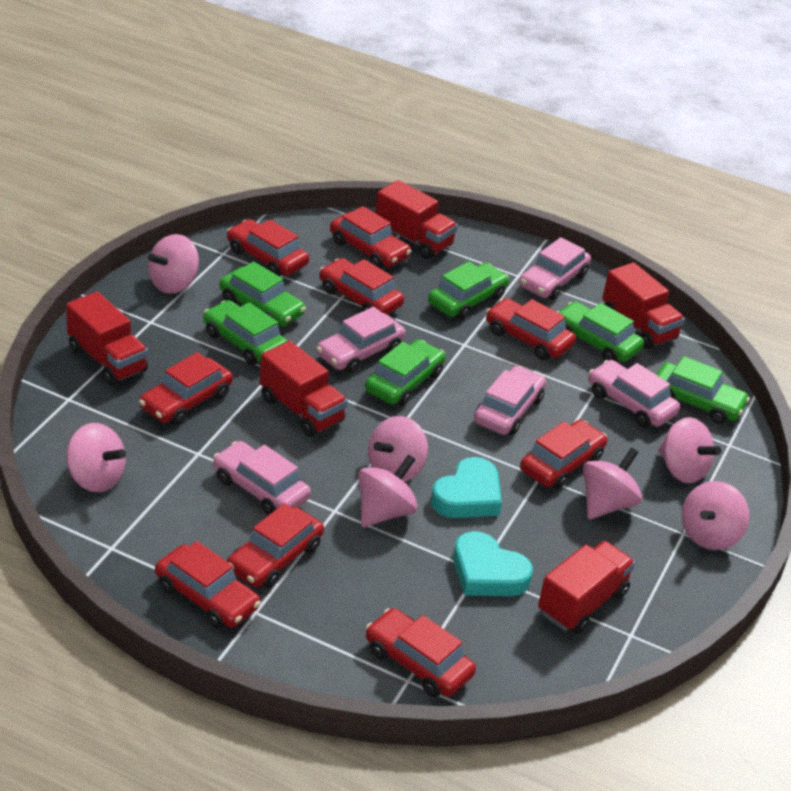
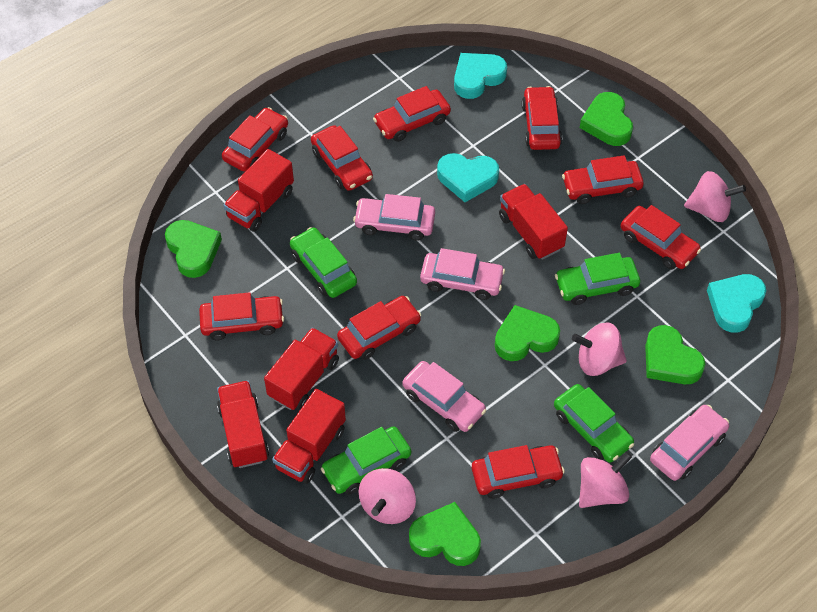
green car: 6 -> 4
green heart: 0 -> 5
pink car: 5 -> 4
pink spinning top: 7 -> 4
turquoise heart: 2 -> 3

